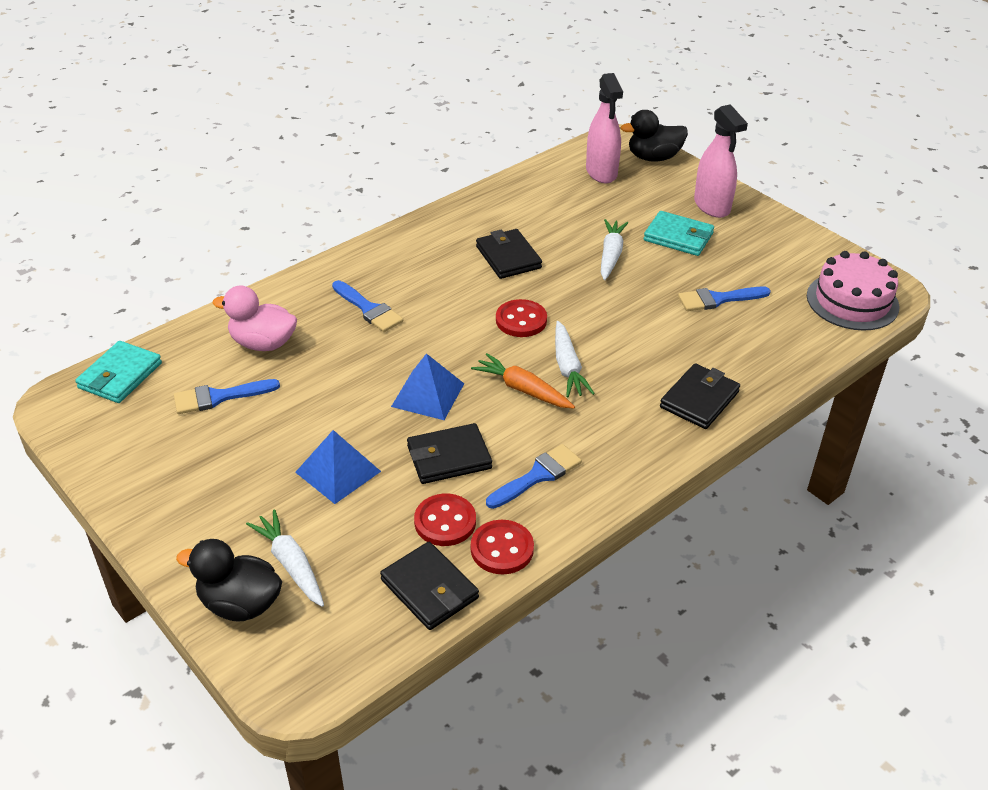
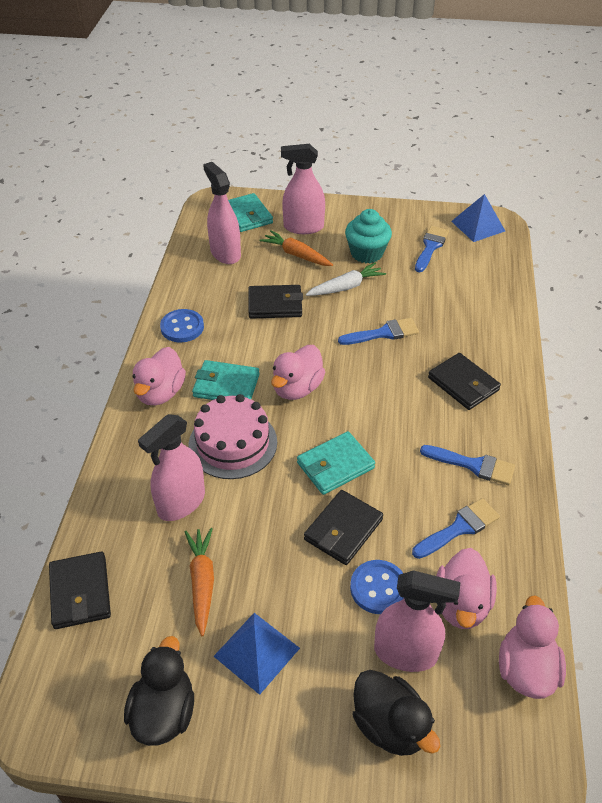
blue button: 0 -> 2
orange carrot: 1 -> 2
pink duck: 1 -> 4
pink spray bottle: 2 -> 4
red button: 3 -> 0
turquoise cupcake: 0 -> 1
turquoise wallet: 2 -> 3
white carrot: 3 -> 1

